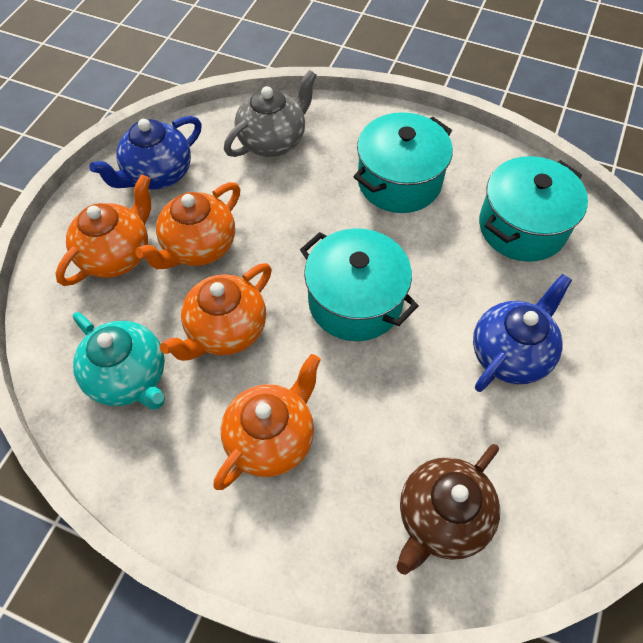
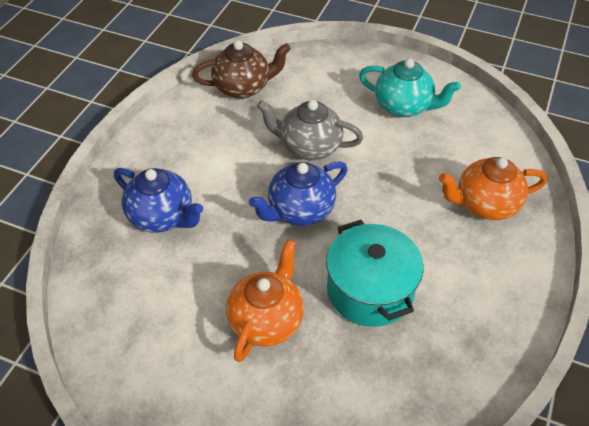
orange teapot: 4 -> 2
turquoise pot: 3 -> 1

